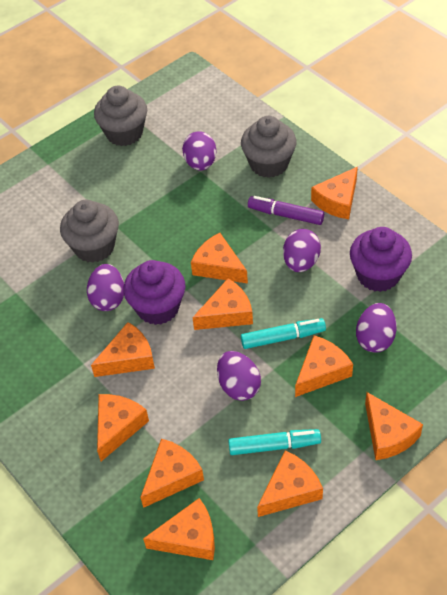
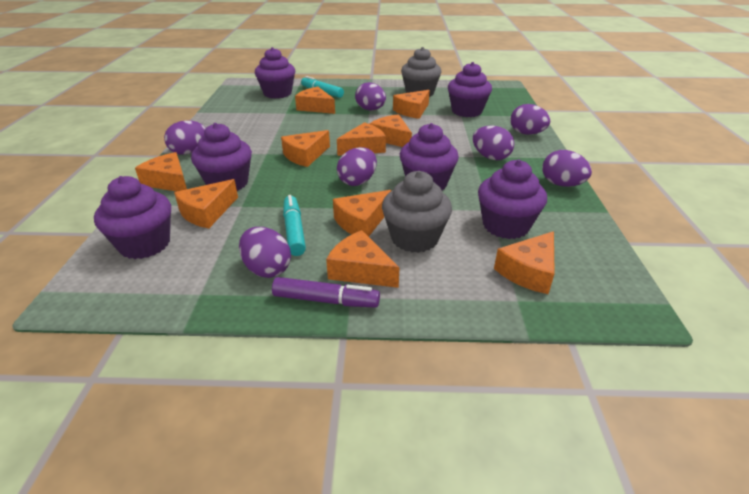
grey cupcake: 3 -> 2
purple cupcake: 2 -> 6
purple egg: 5 -> 7

